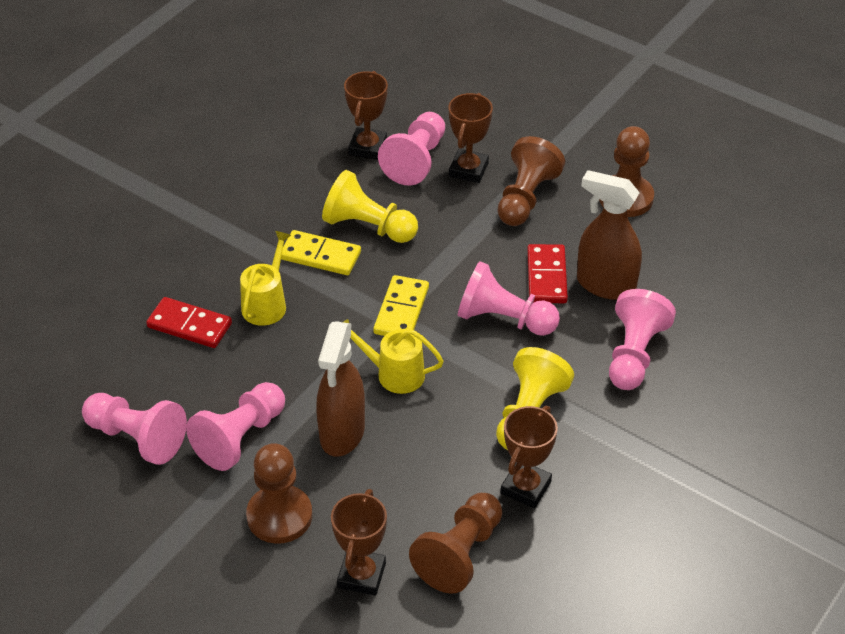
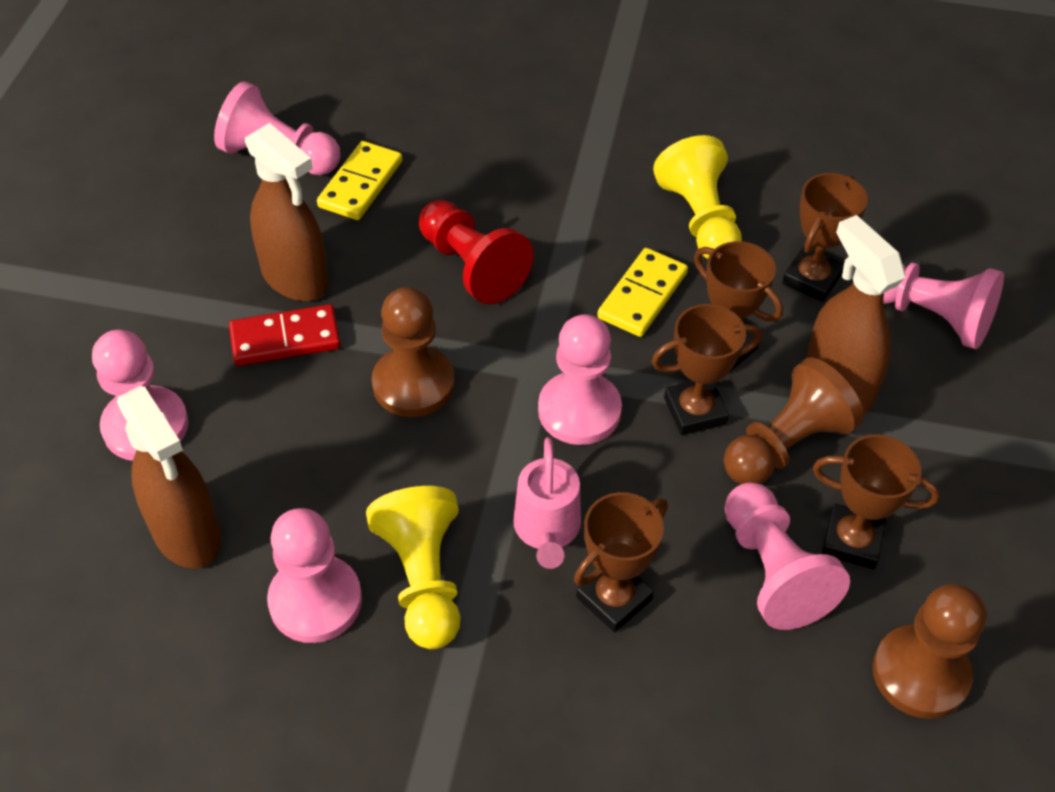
brown pawn: 4 -> 3
brown spray bottle: 2 -> 3
brown trophy: 4 -> 5
pink pawn: 5 -> 6
pink watering can: 0 -> 1
red domino: 2 -> 1
red pawn: 0 -> 1
yellow watering can: 2 -> 0

